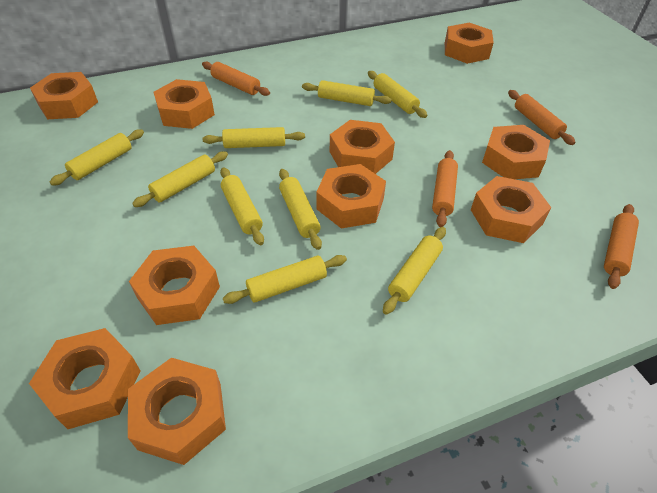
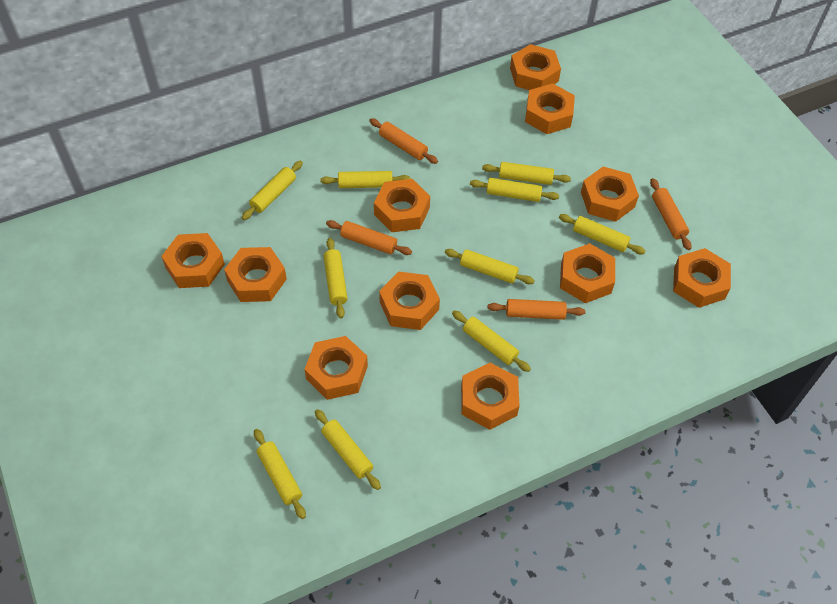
orange nut: 10 -> 11
yellow rolling pin: 9 -> 10

